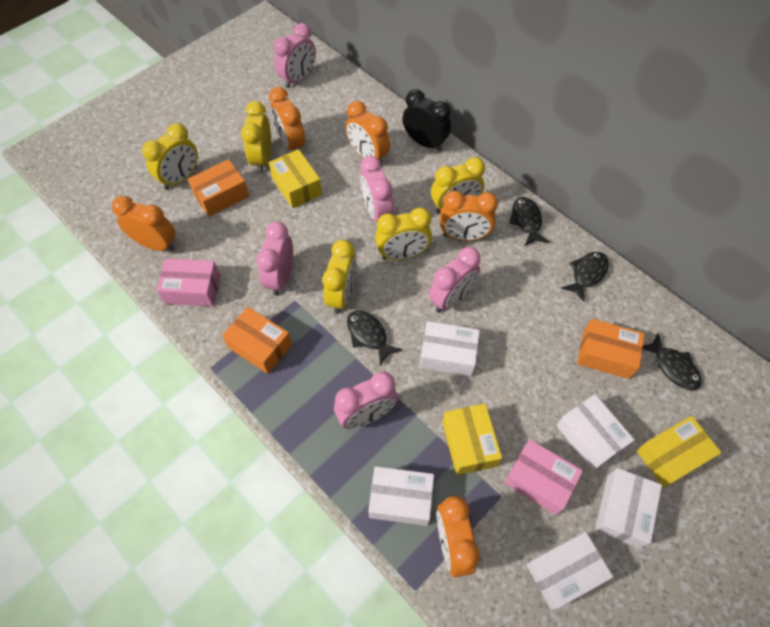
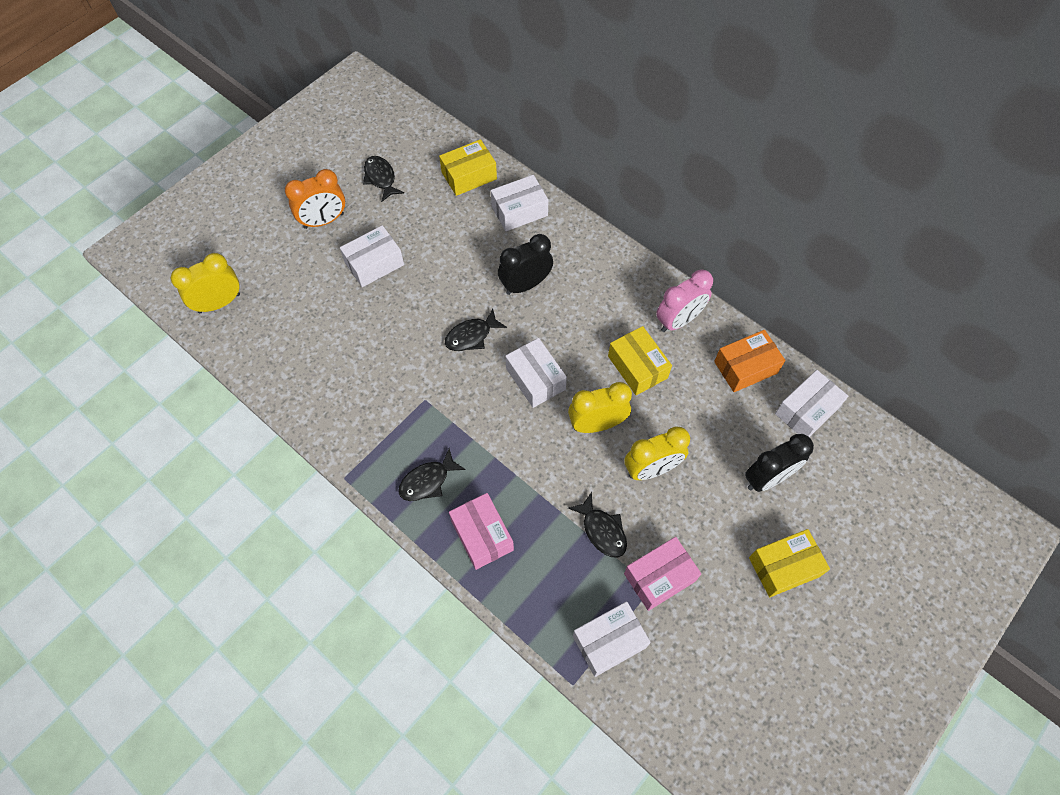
black clock: 1 -> 2
orange box: 3 -> 1
orange clock: 5 -> 1
pink clock: 5 -> 1
yellow clock: 5 -> 3

